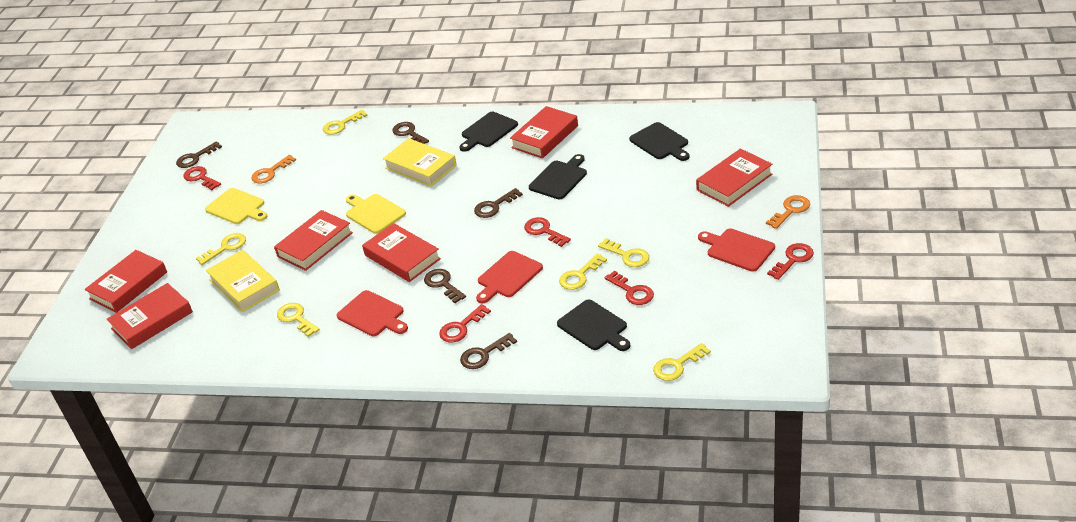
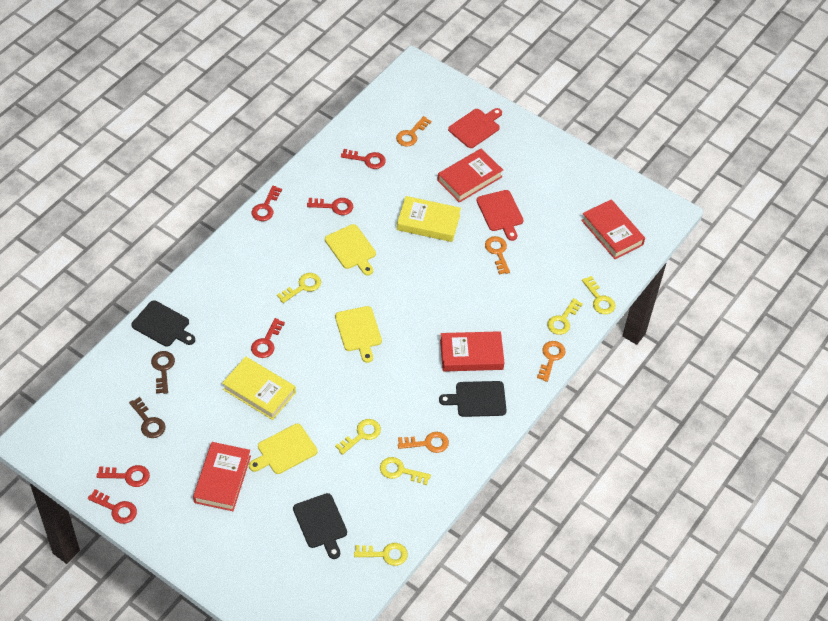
black cutting board: 4 -> 3
brown key: 5 -> 2
orange key: 2 -> 4
red book: 6 -> 4
red cutting board: 3 -> 2
red key: 5 -> 6
yellow cutting board: 2 -> 3

